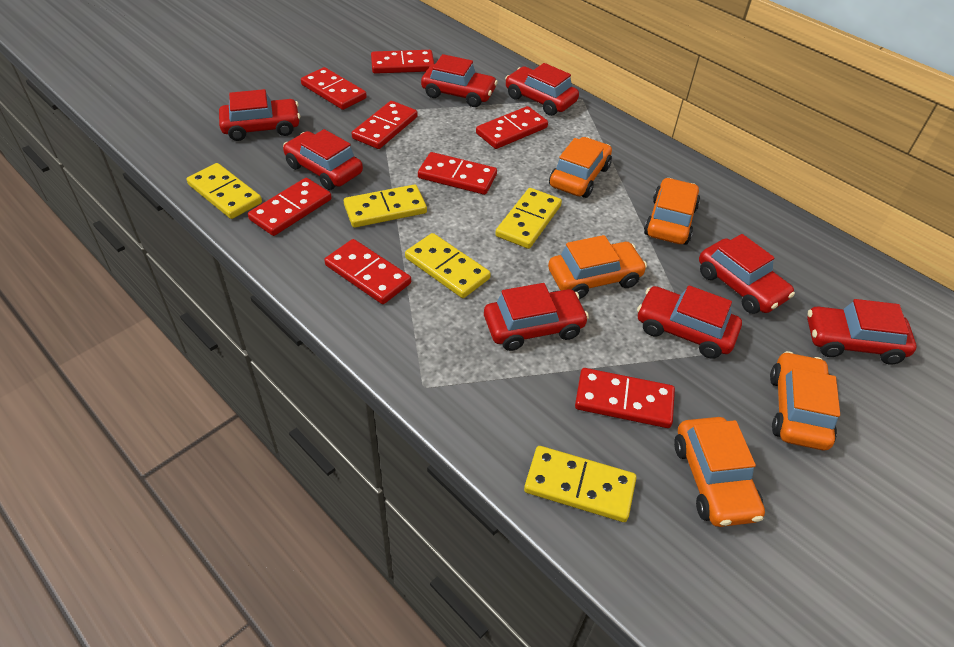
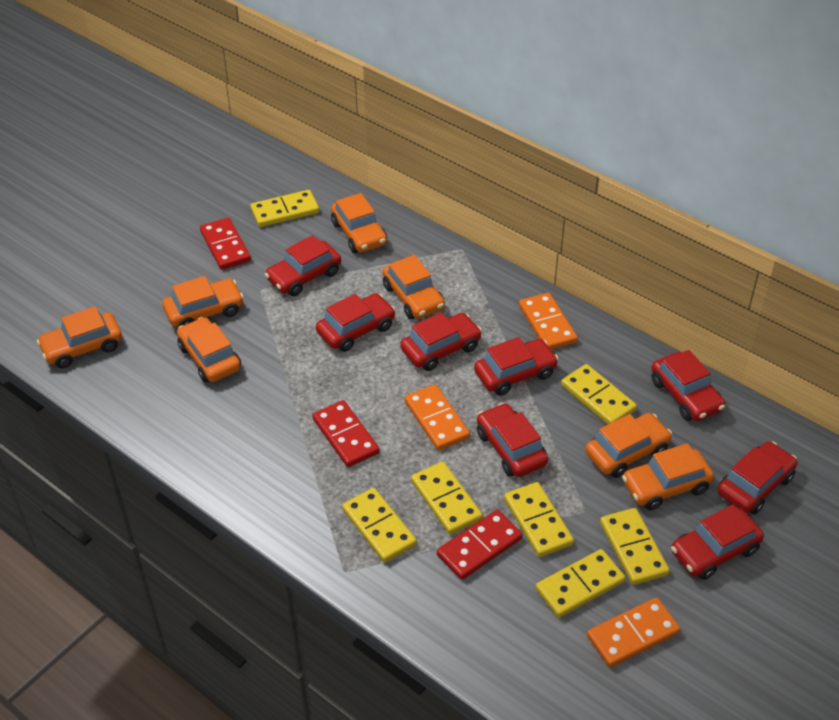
orange car: 5 -> 7
orange domino: 0 -> 3
red domino: 8 -> 3
yellow domino: 5 -> 7

